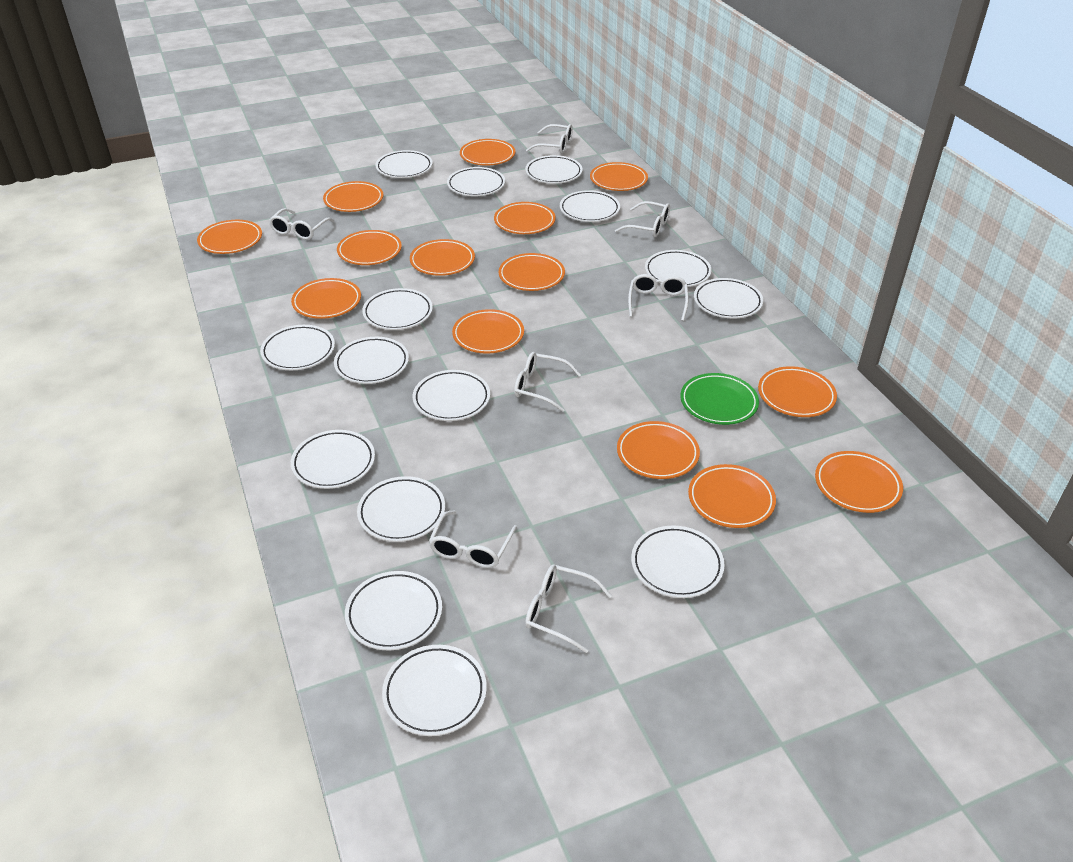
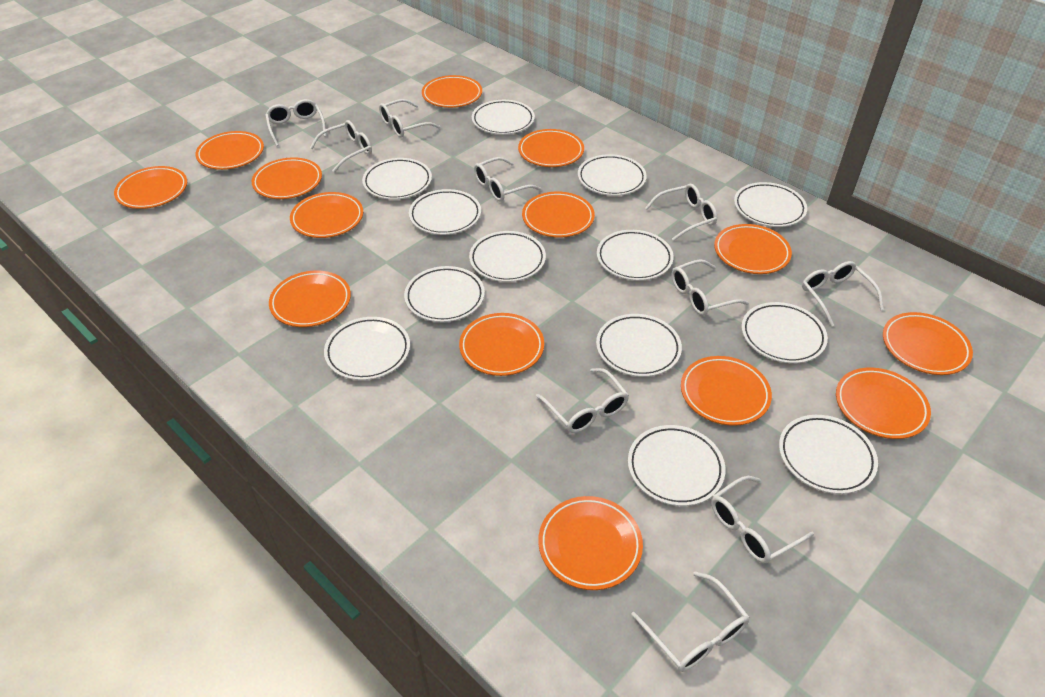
green plate: 1 -> 0
white glasses: 7 -> 10
white plate: 15 -> 13

